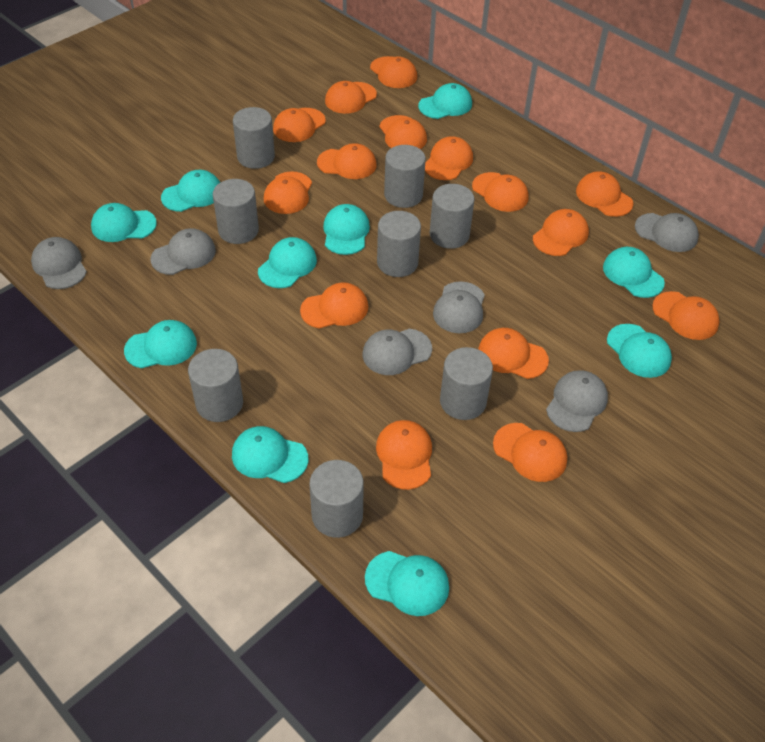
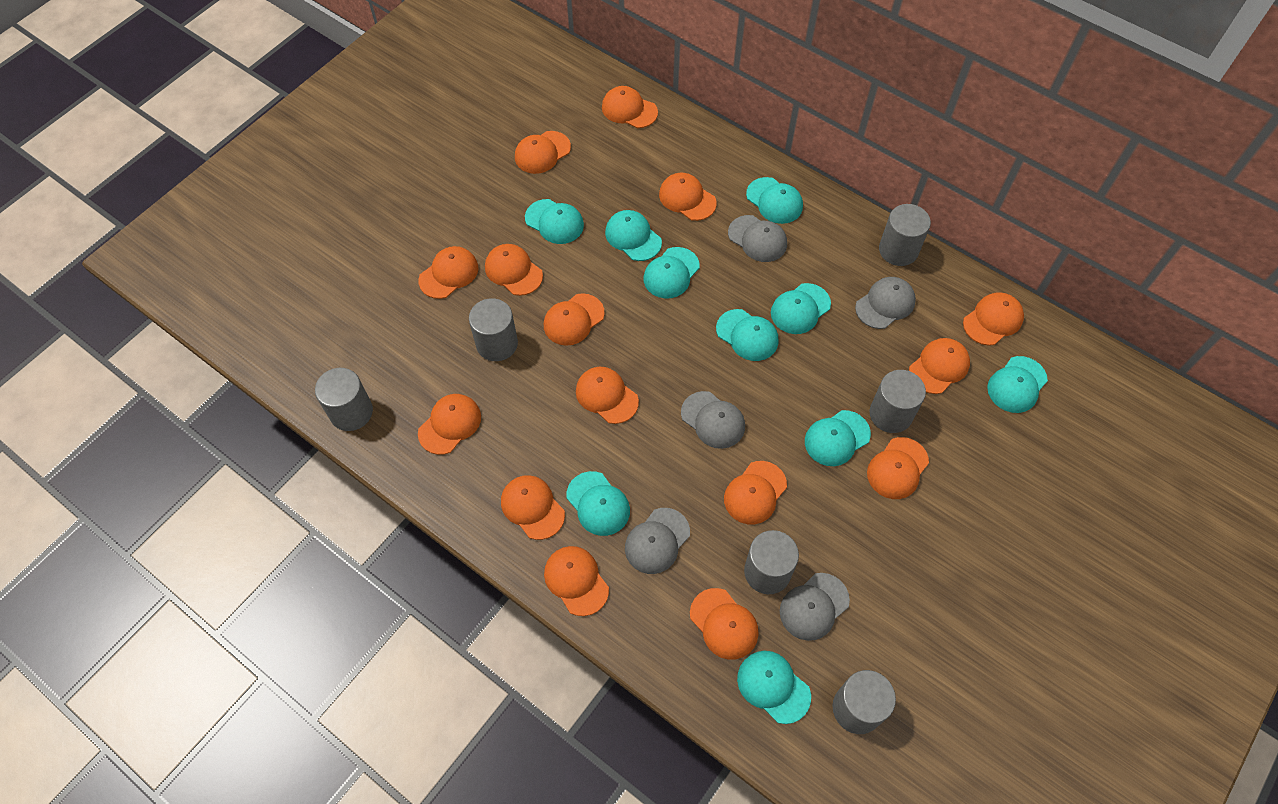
grey cap: 6 -> 5
grey cylinder: 8 -> 6

